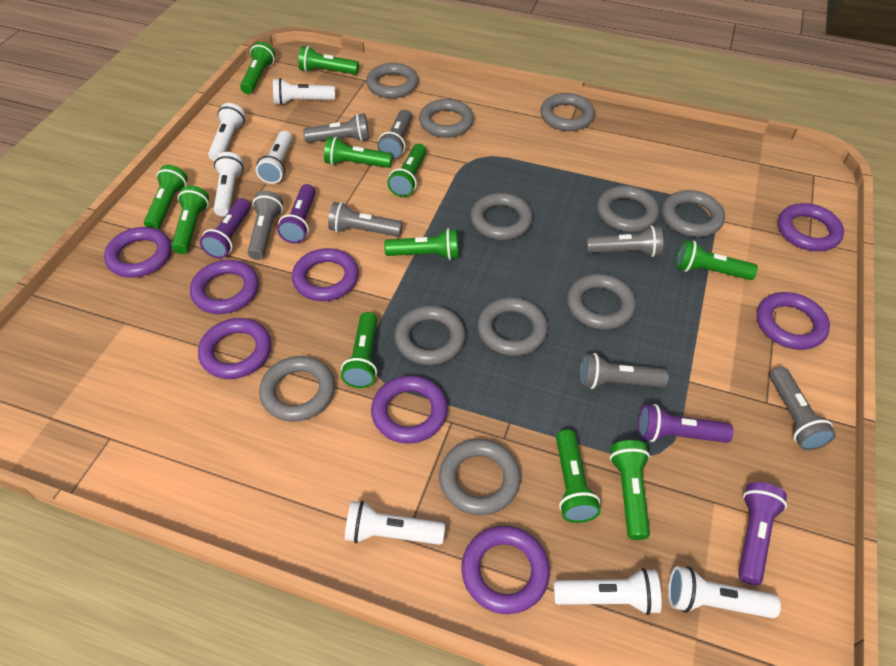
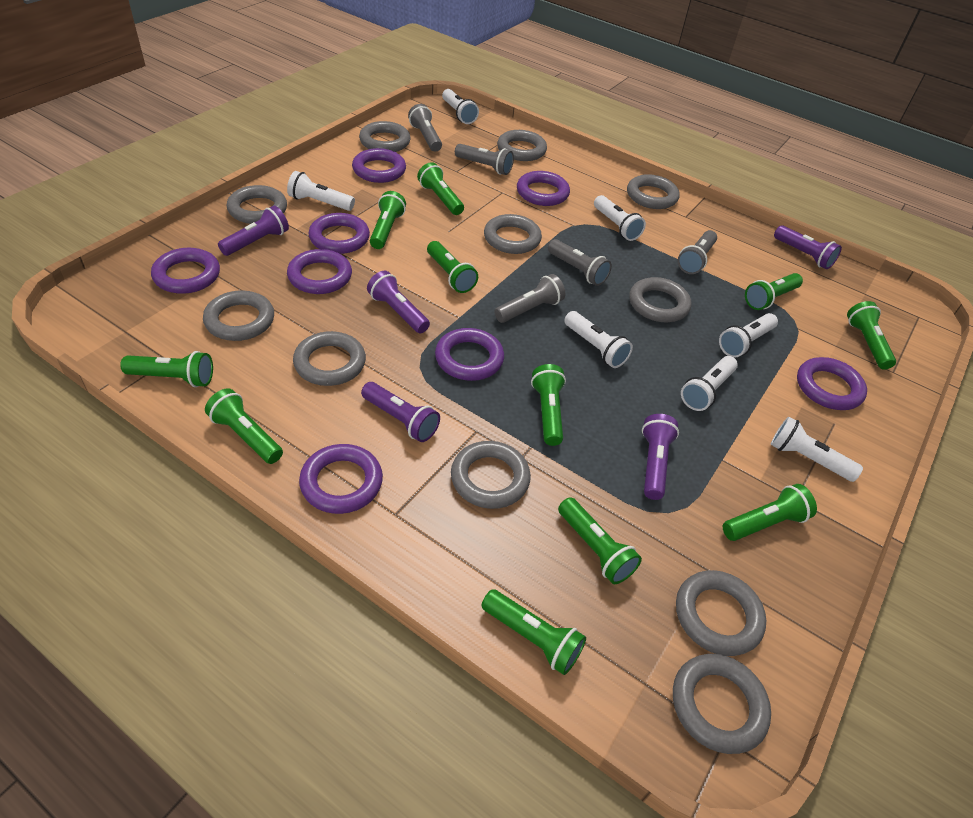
grey flashlight: 7 -> 5
purple flashlight: 4 -> 5

